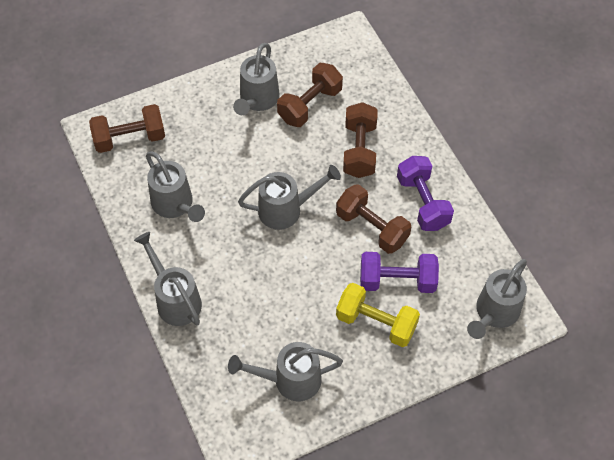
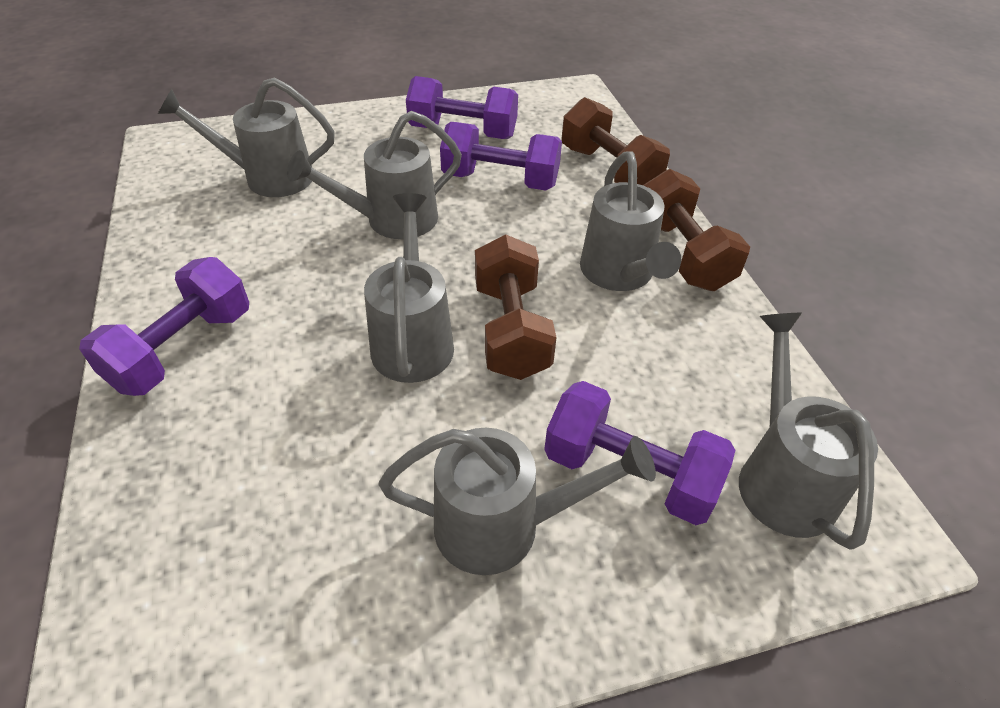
brown dumbbell: 4 -> 3
purple dumbbell: 2 -> 4
yellow dumbbell: 1 -> 0

